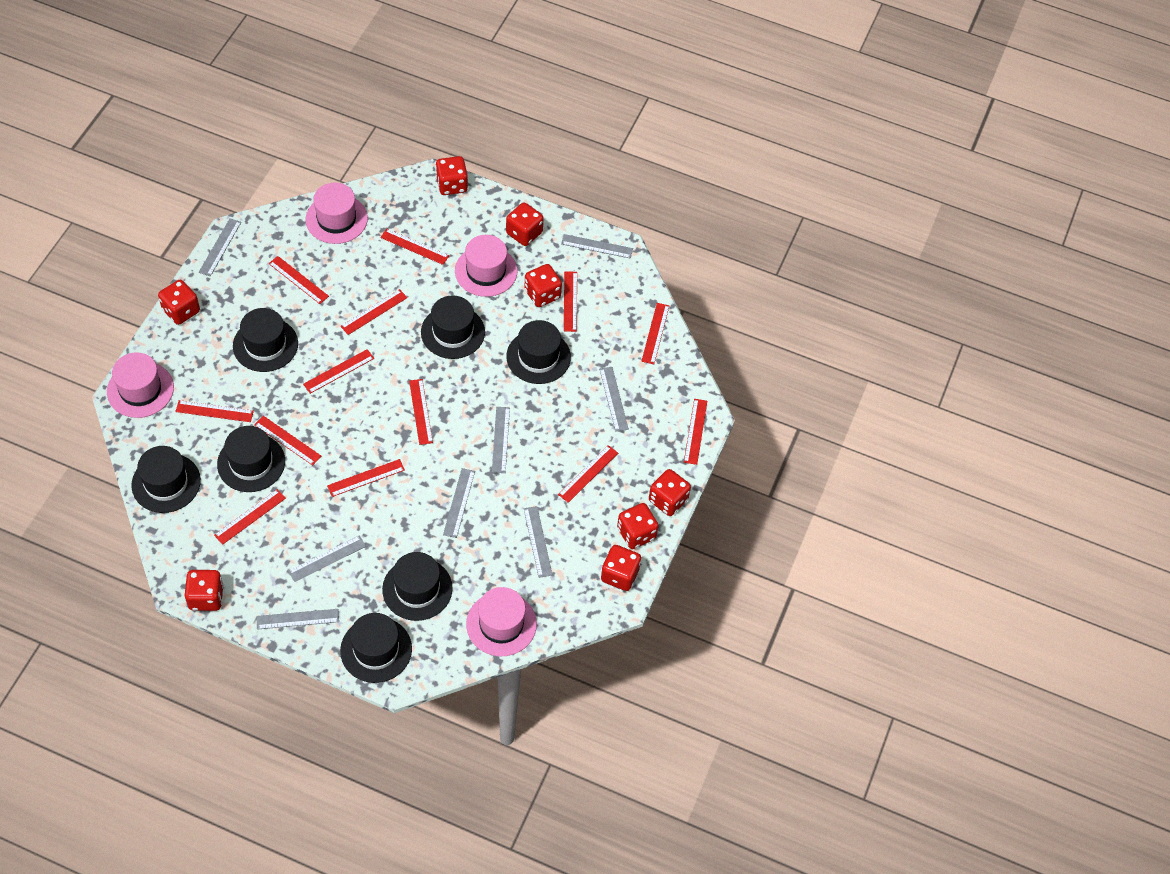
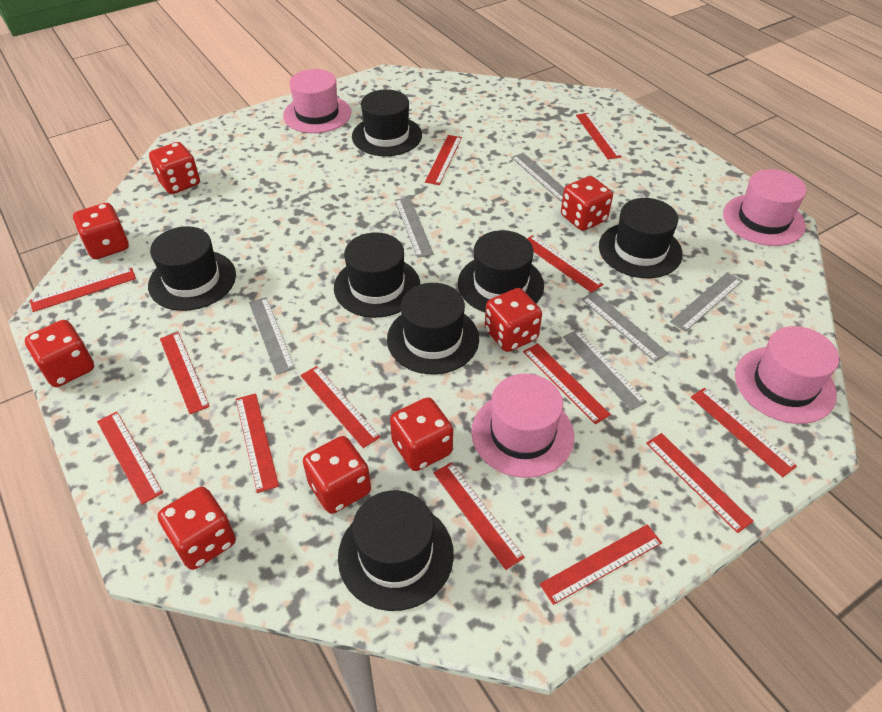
grey ruler: 8 -> 6

